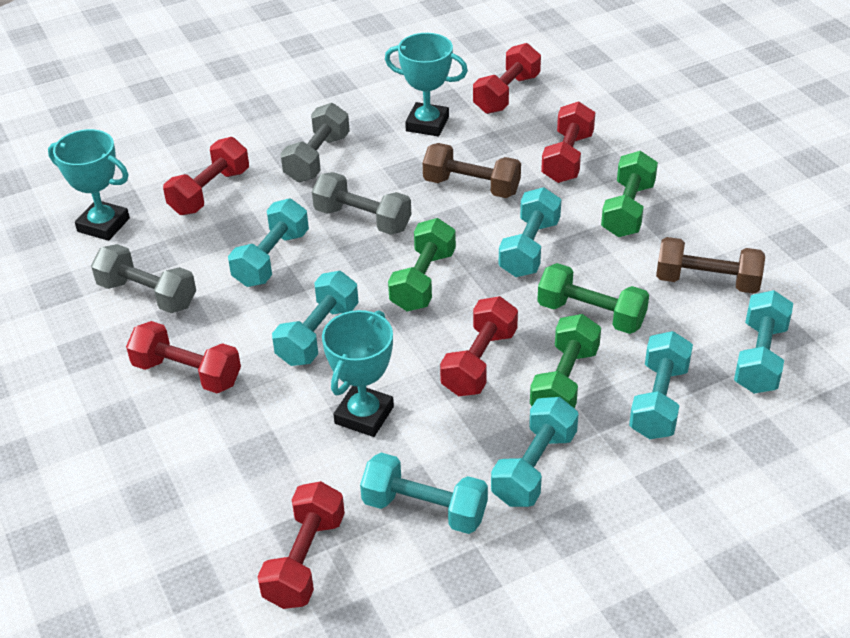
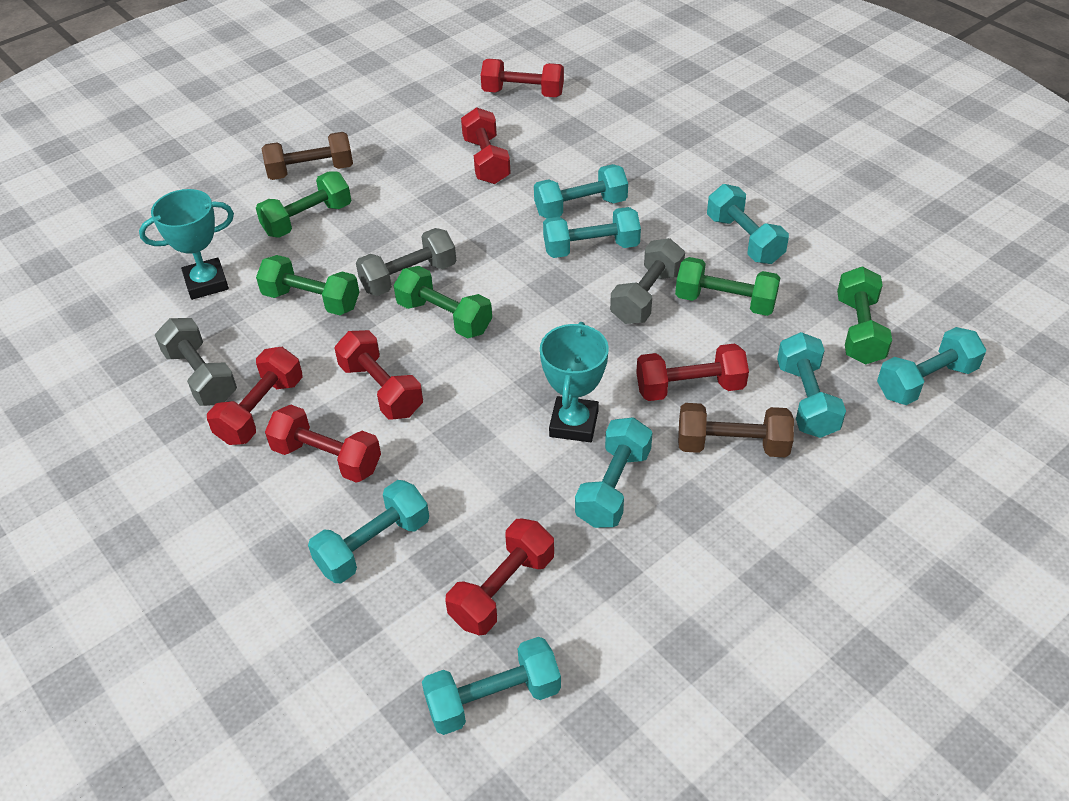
green dumbbell: 4 -> 5
red dumbbell: 6 -> 7
turquoise dumbbell: 7 -> 8
turquoise trophy: 3 -> 2

